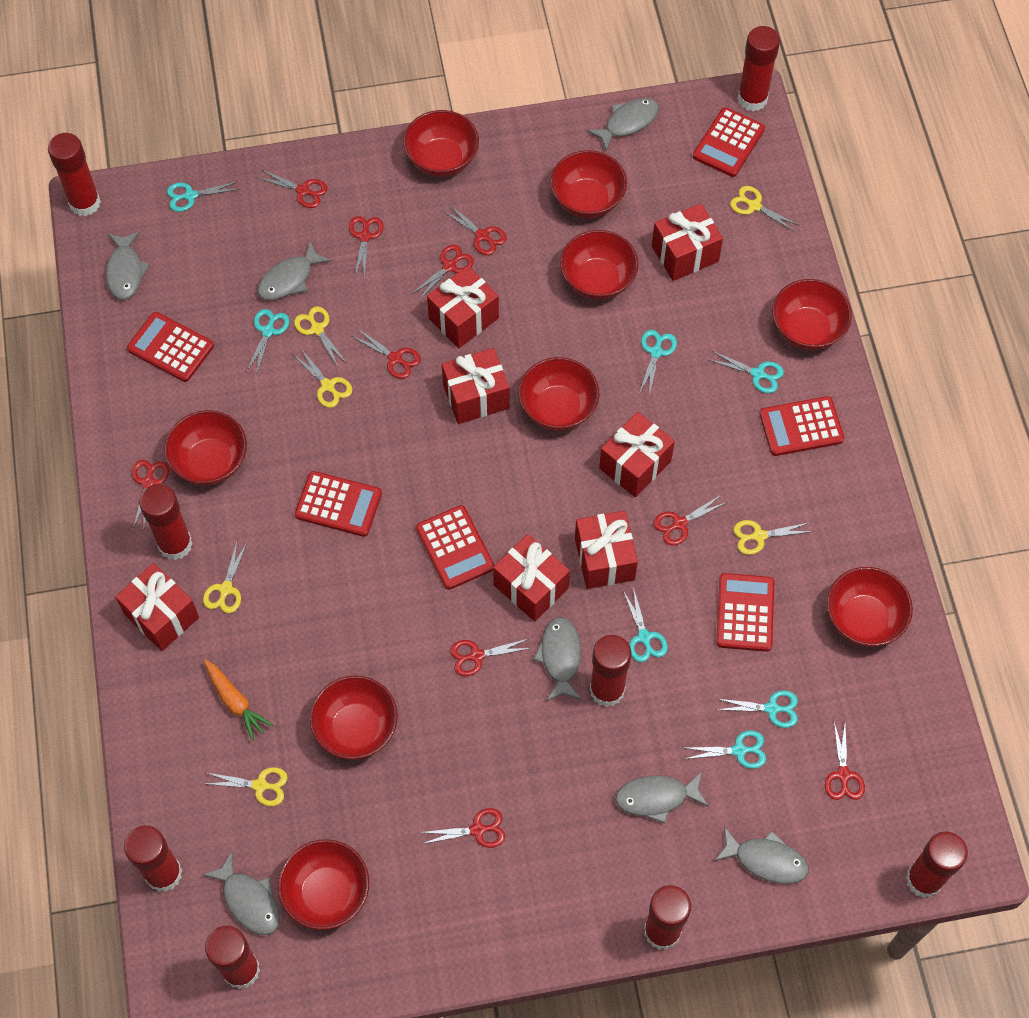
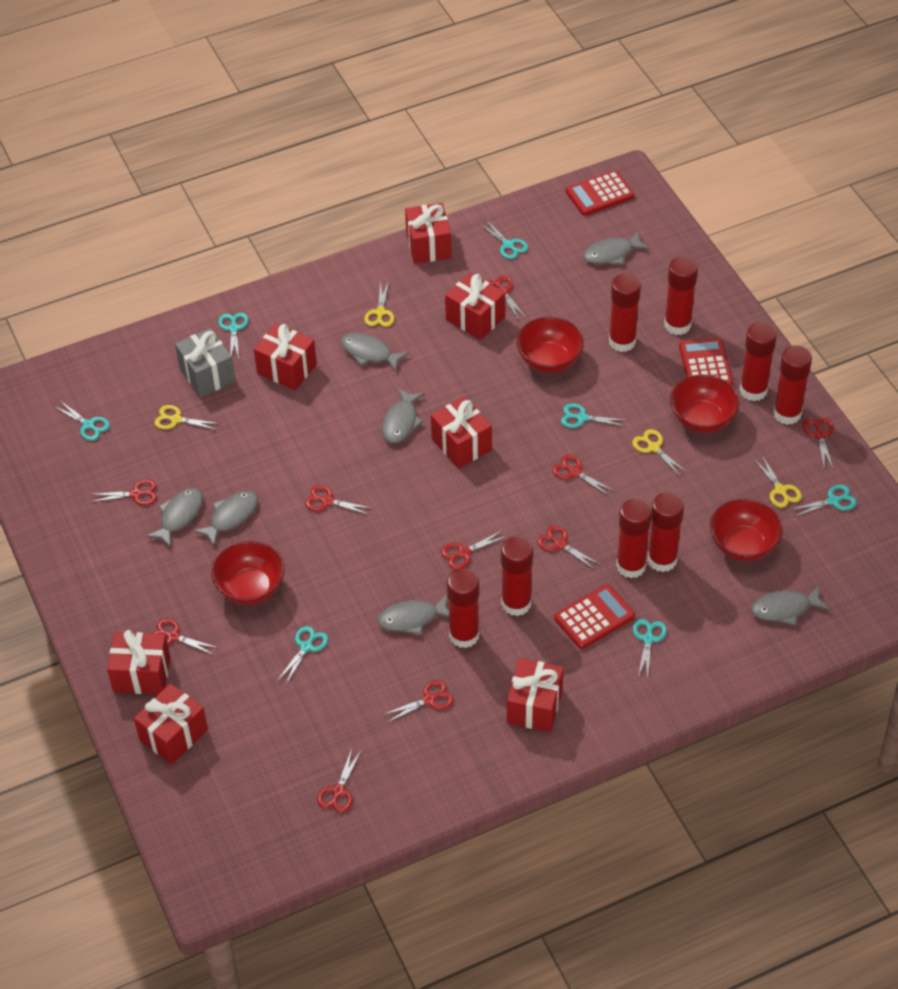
grey gift: 0 -> 1
orange carrot: 1 -> 0
red bowl: 9 -> 4
red calculator: 6 -> 3
yellow scissors: 6 -> 4

